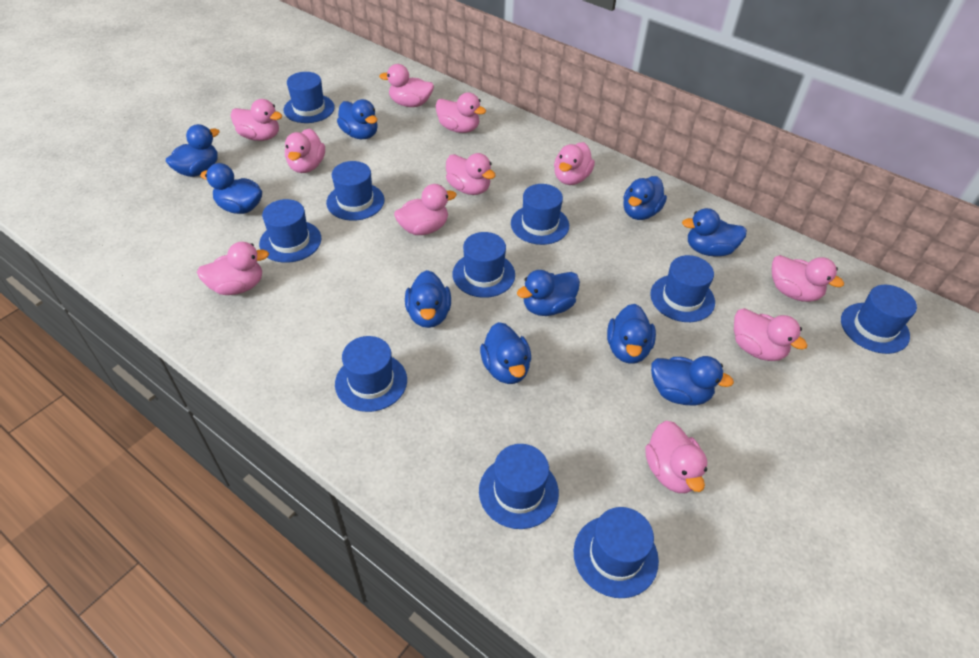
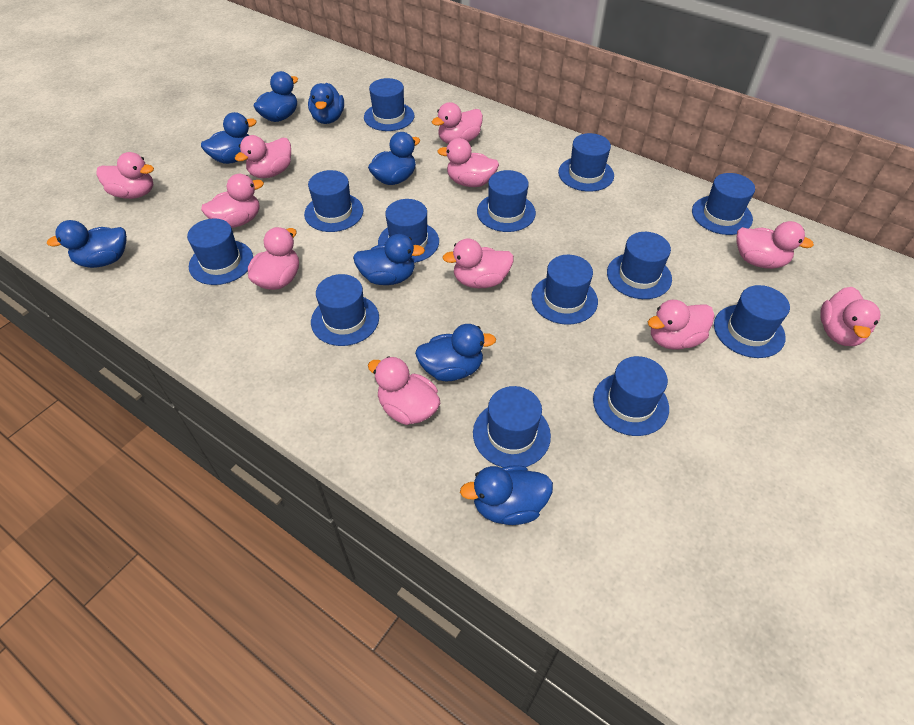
blue duck: 10 -> 8
blue hat: 10 -> 13

